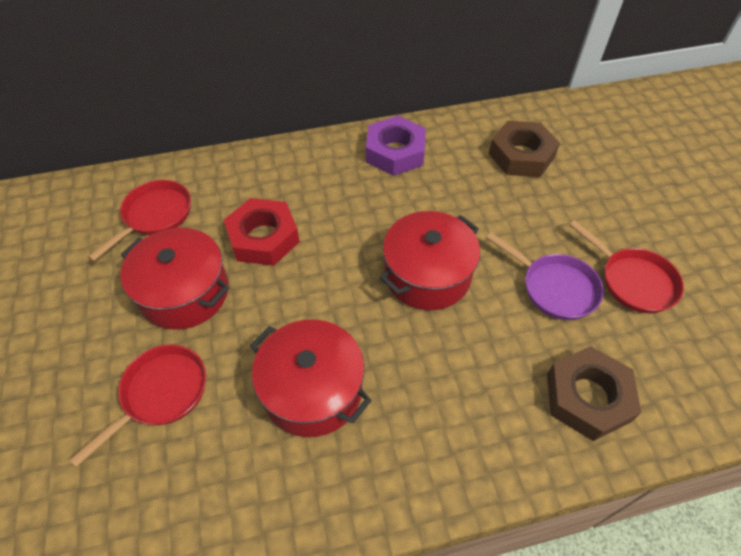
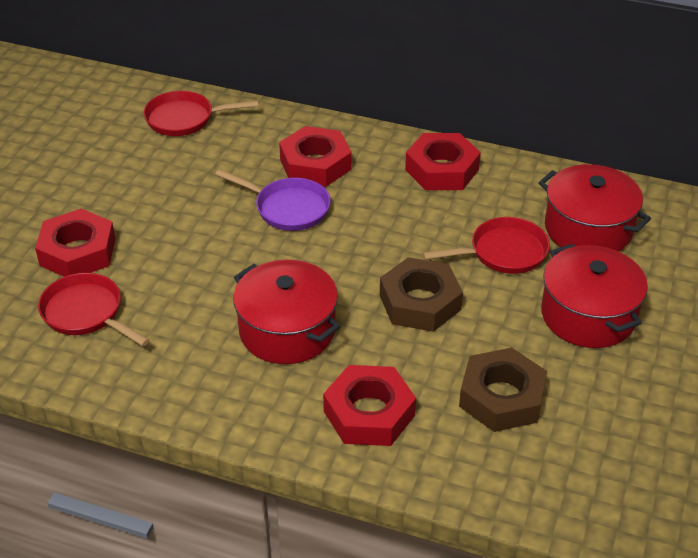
purple nut: 1 -> 0
red nut: 1 -> 4

